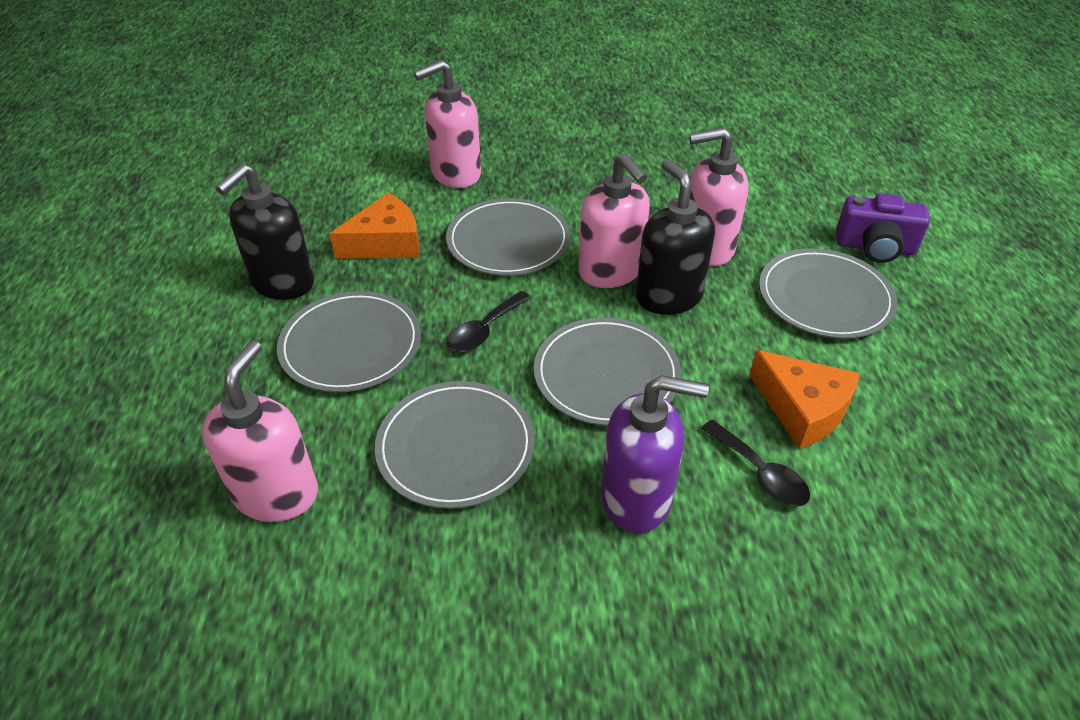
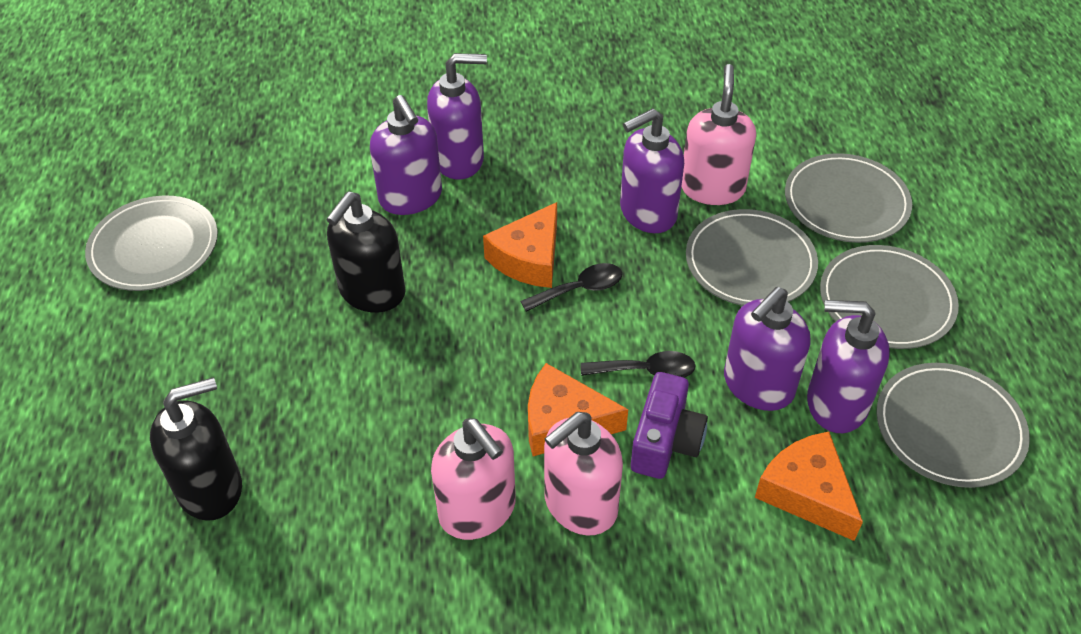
orange cheese: 2 -> 3
pink soap dispenser: 4 -> 3
purple soap dispenser: 1 -> 5

